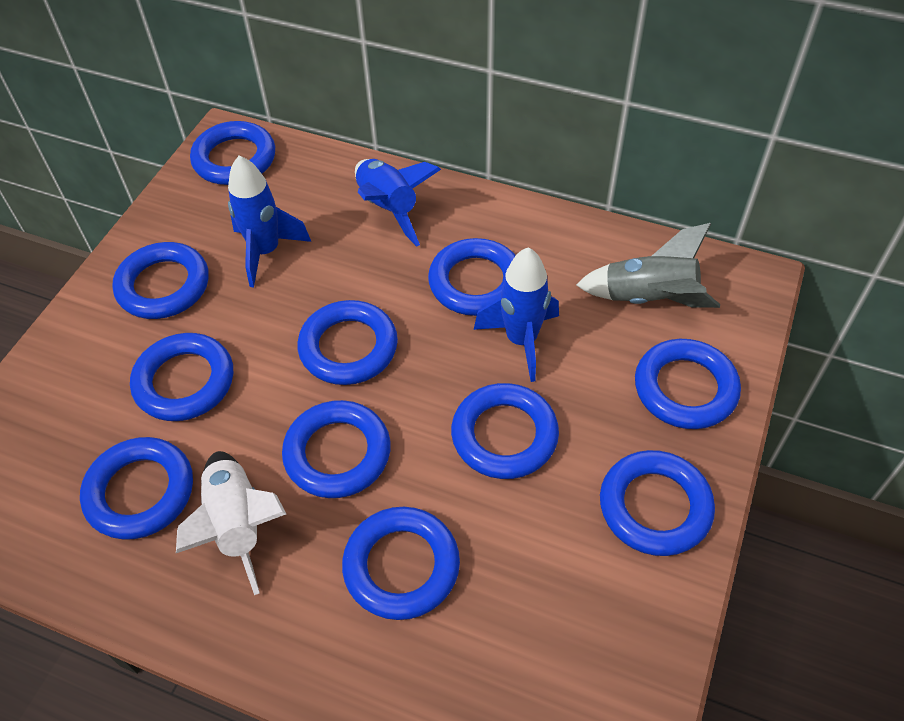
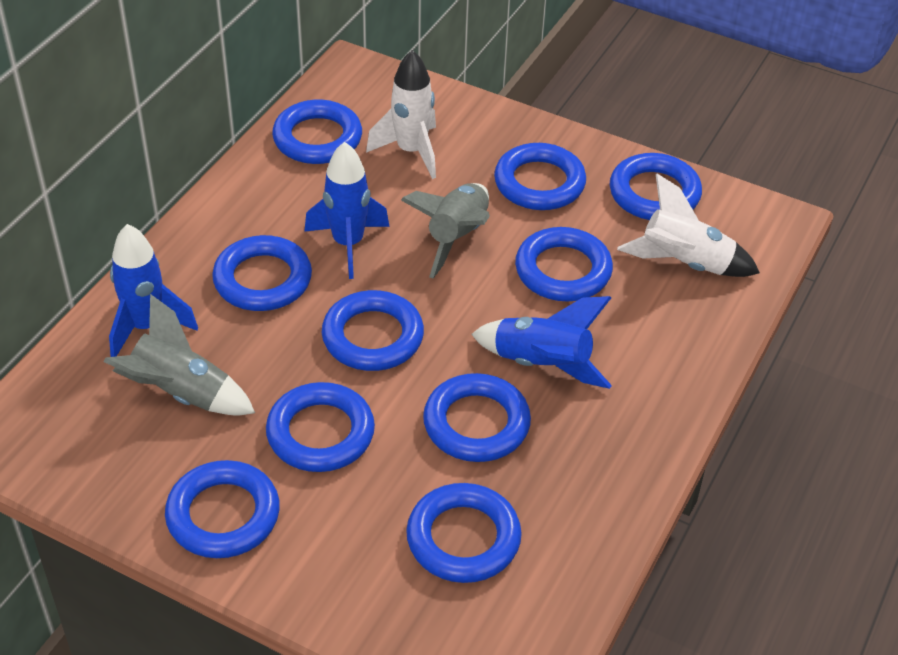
blue ring: 11 -> 10
grey rocket: 1 -> 2
white rocket: 1 -> 2

